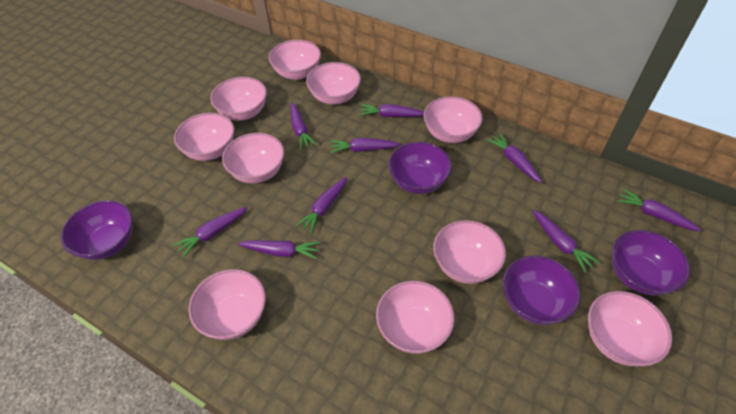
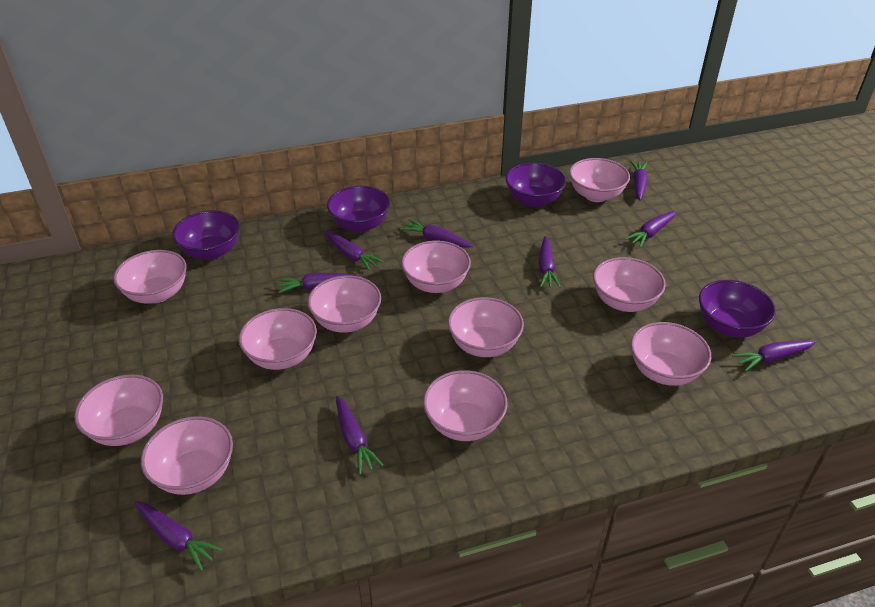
pink bowl: 10 -> 11

